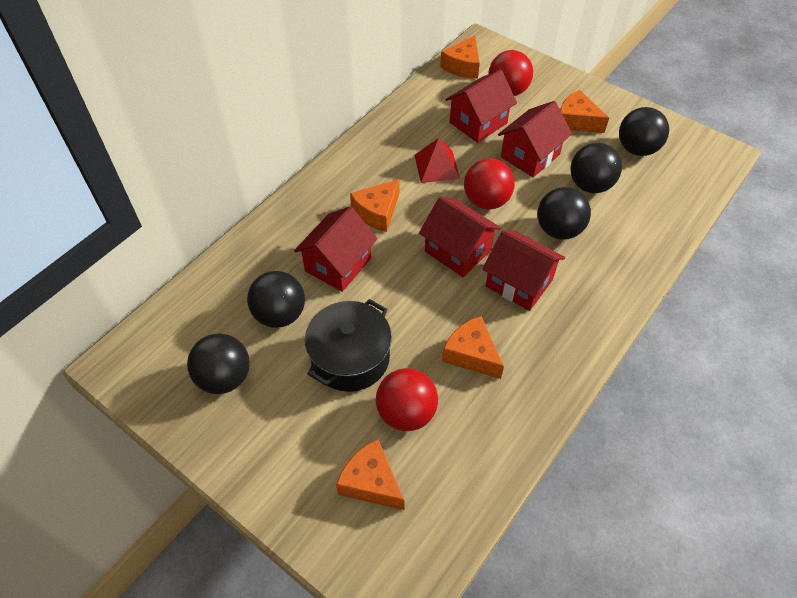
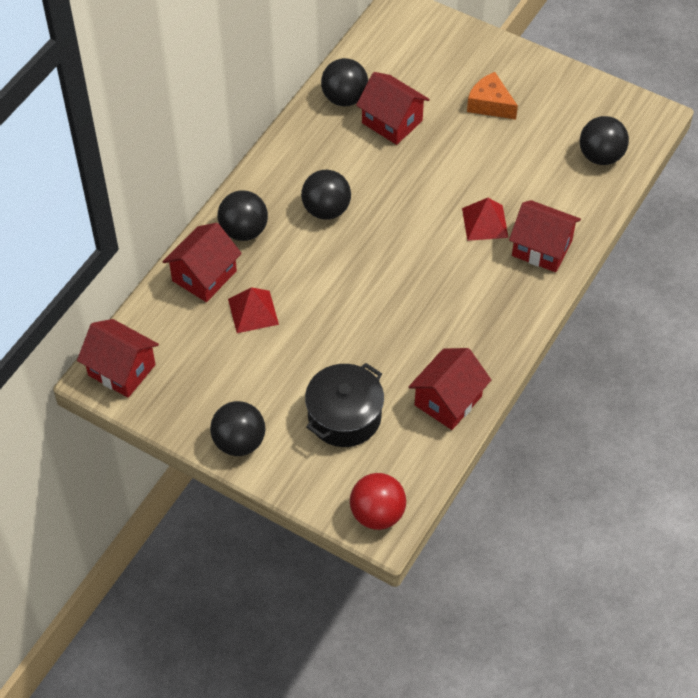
orange cheese: 5 -> 1
red ball: 3 -> 1
red pyramid: 1 -> 2

